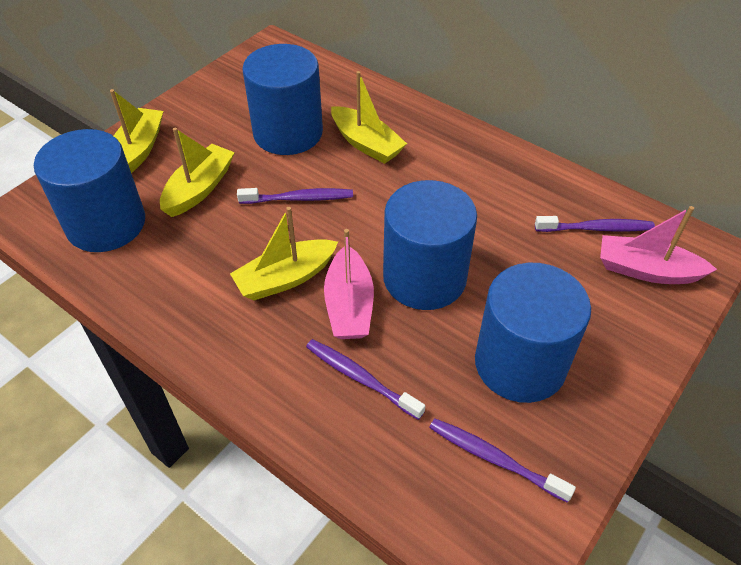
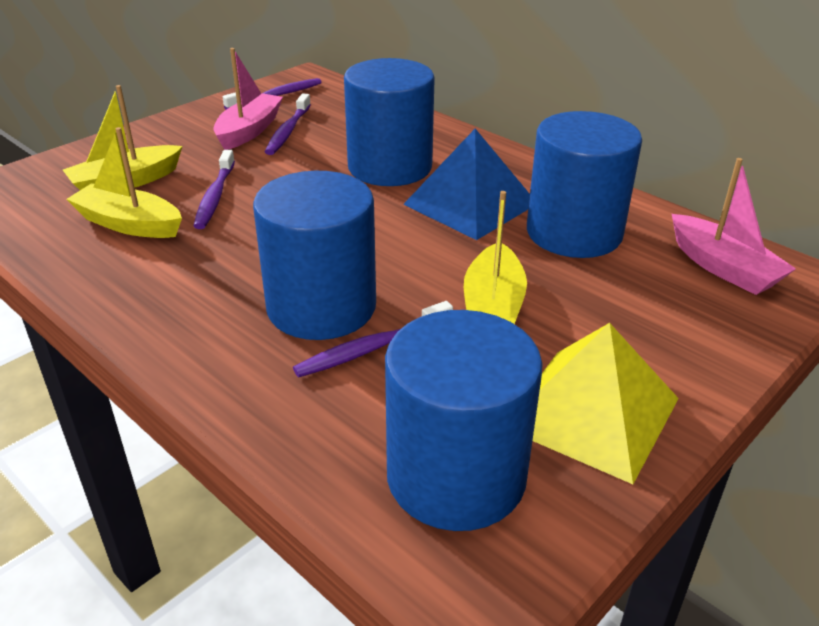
blue pyramid: 0 -> 1
yellow boat: 4 -> 3
yellow pyramid: 0 -> 1

